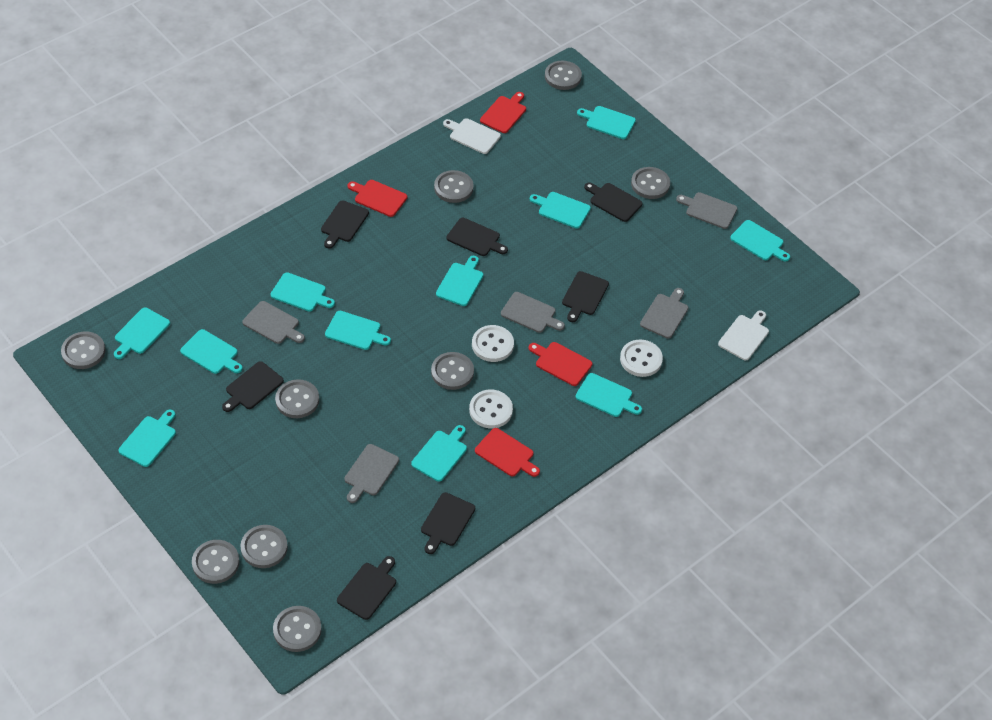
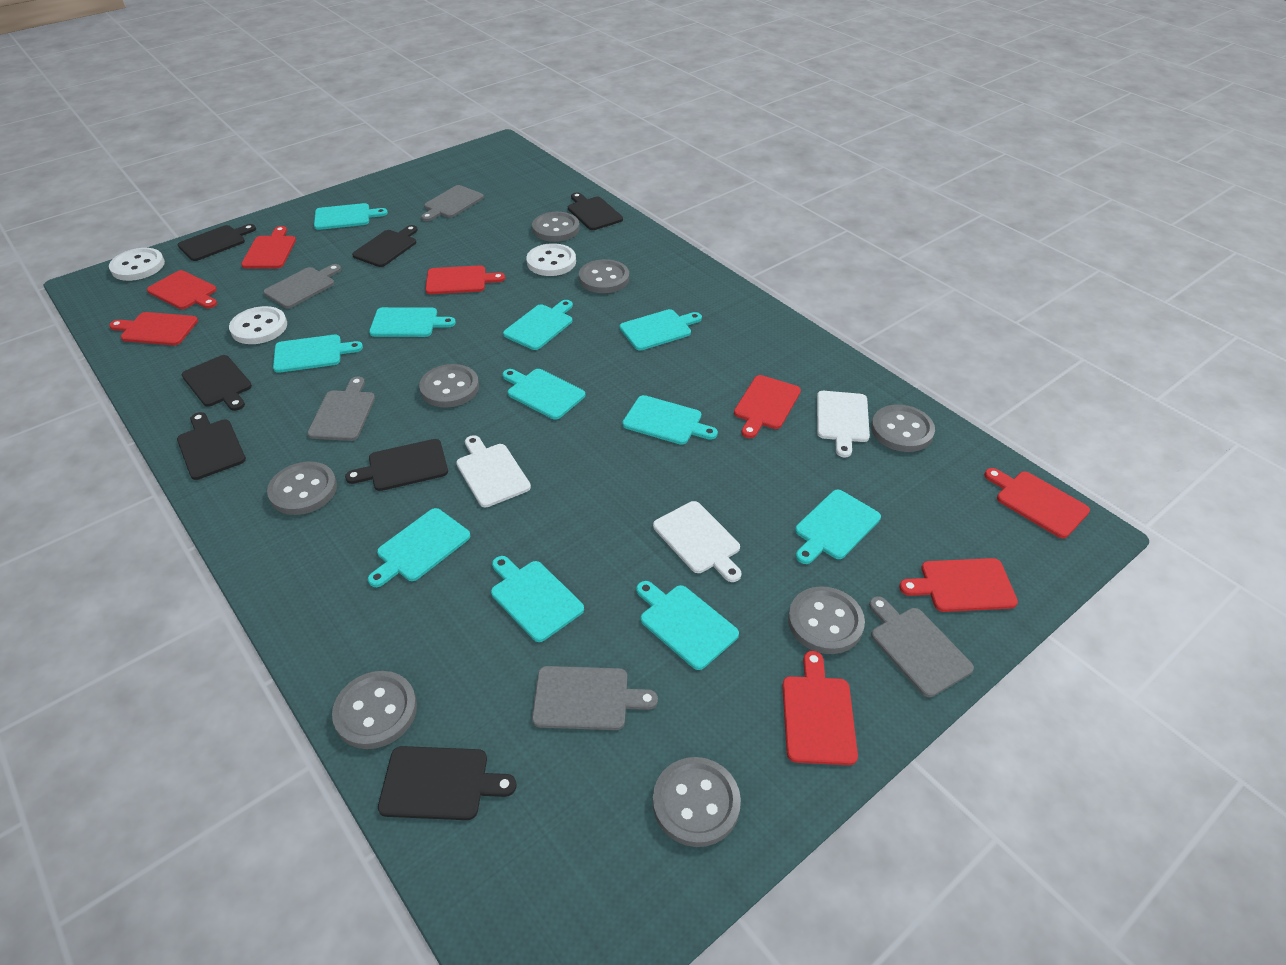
grey button: 9 -> 8
red cutting board: 4 -> 8
white cutting board: 2 -> 3

